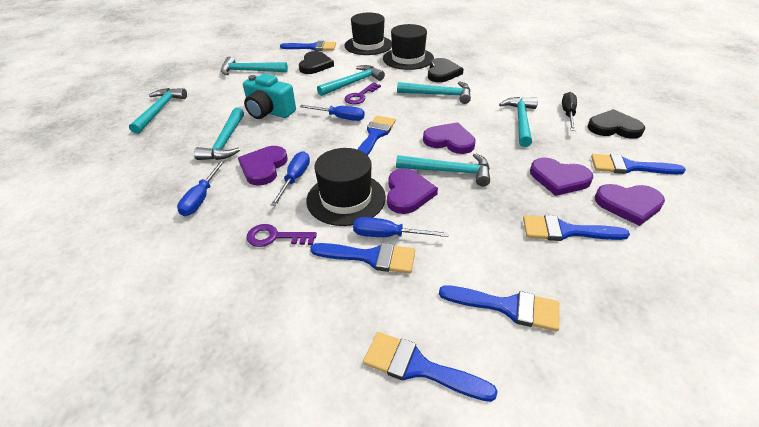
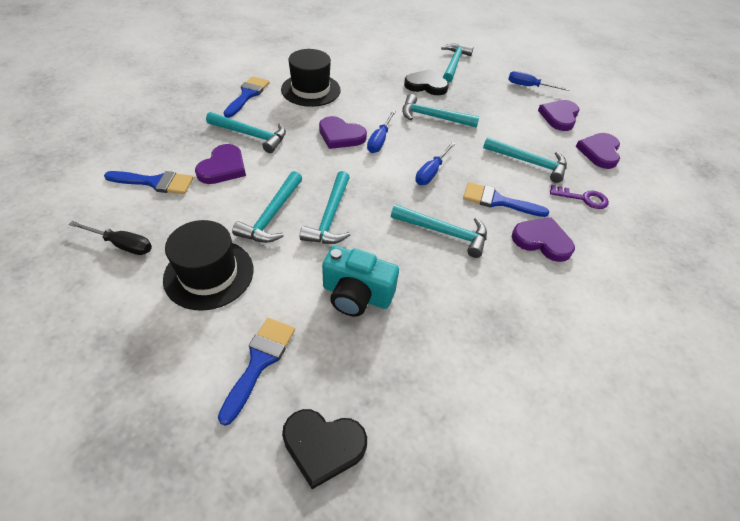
black hat: 3 -> 2
black heart: 3 -> 2
blue brush: 7 -> 4
blue screwdriver: 4 -> 3
purple key: 2 -> 1

